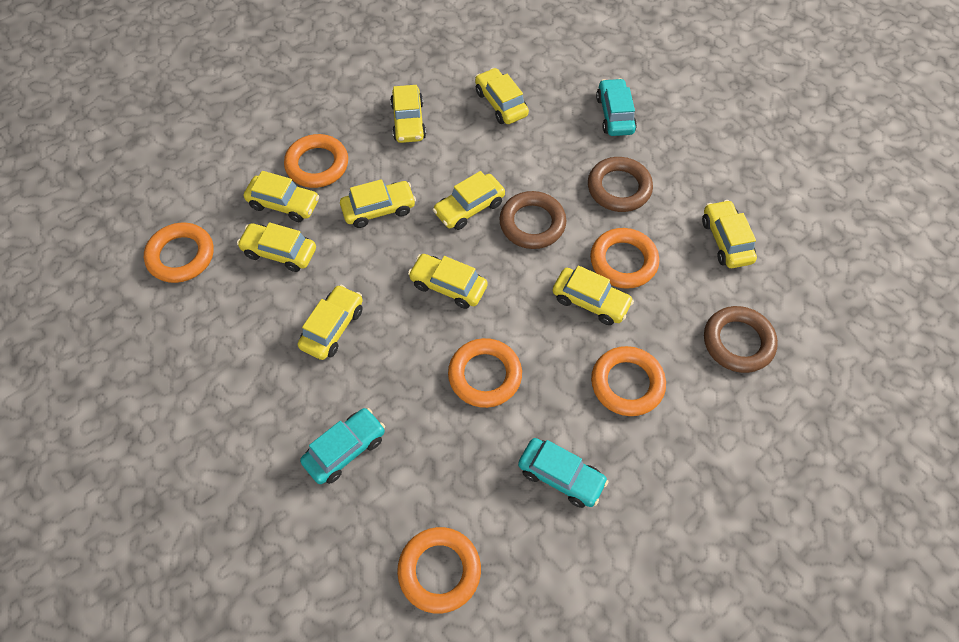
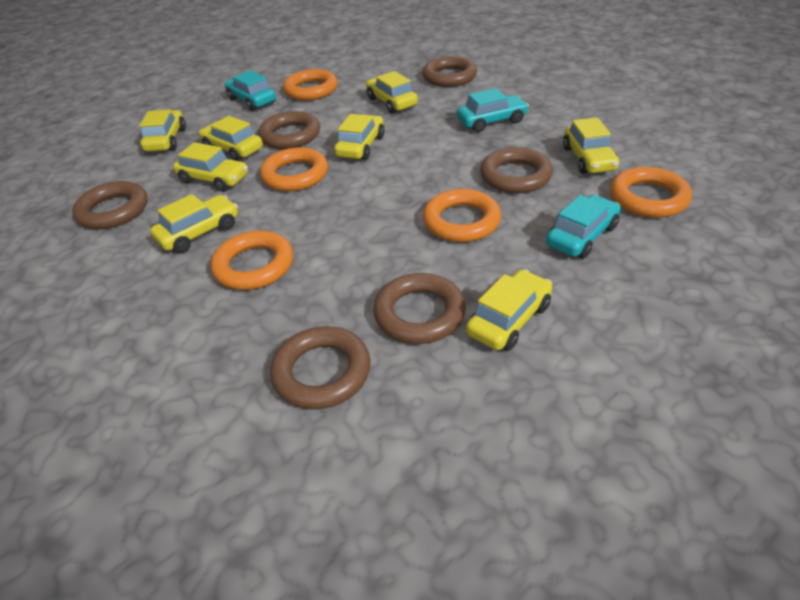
brown ring: 3 -> 6
orange ring: 6 -> 5
yellow car: 10 -> 8

